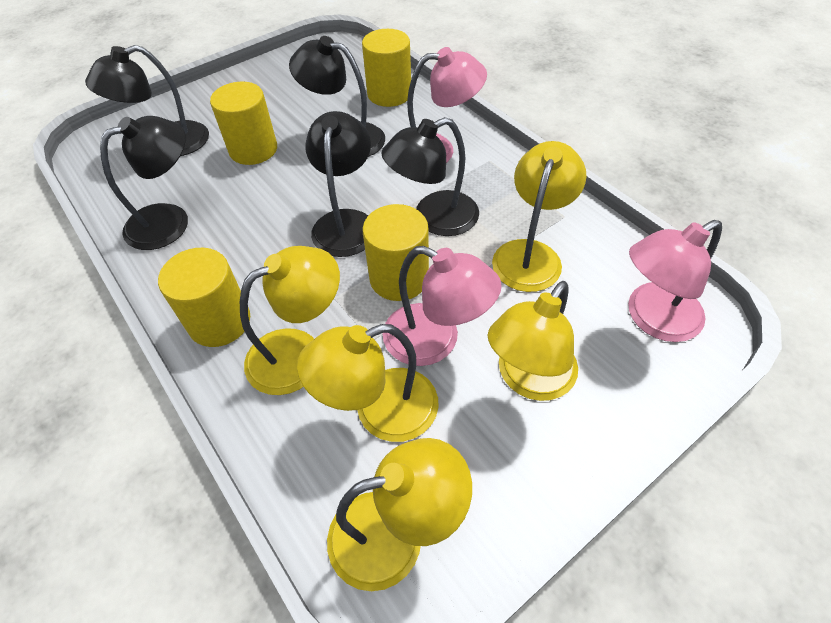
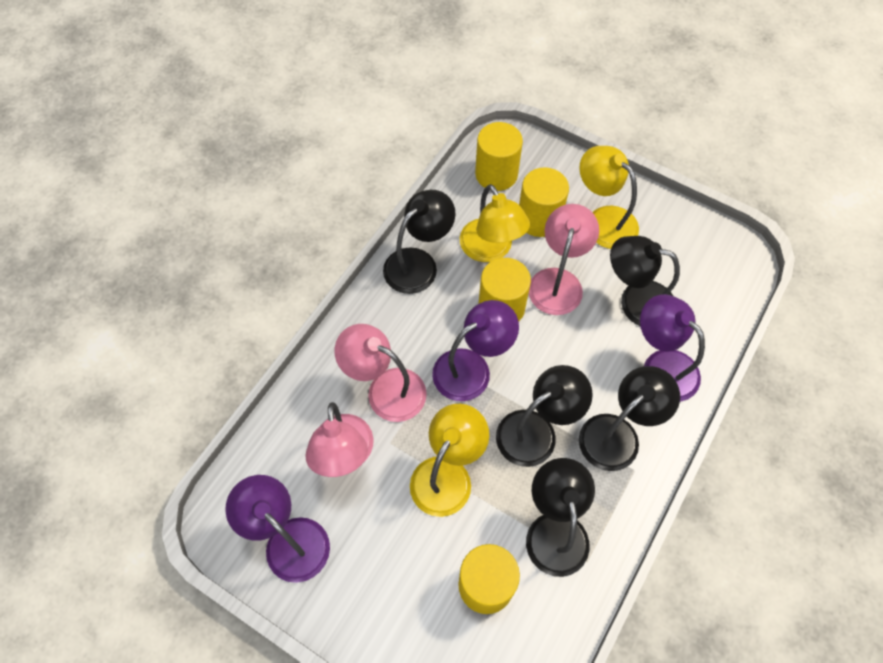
purple lamp: 0 -> 3
yellow lamp: 5 -> 3

